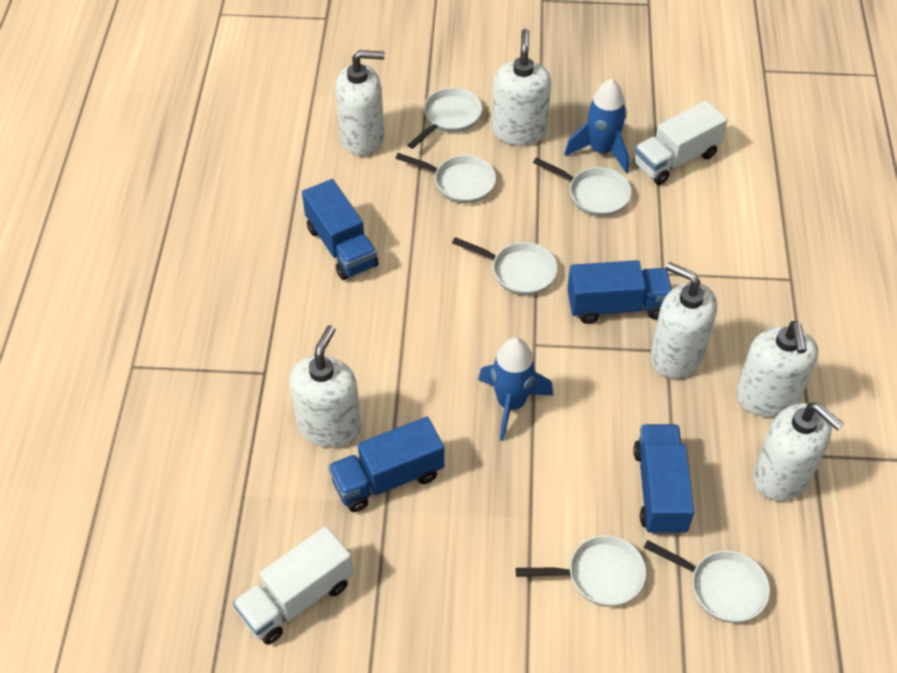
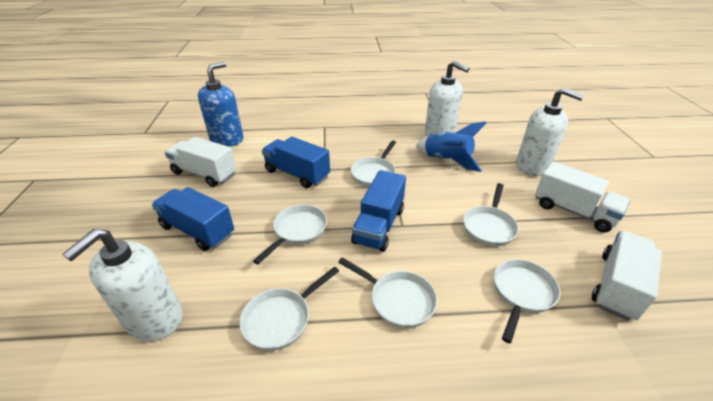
blue rocket: 2 -> 1
blue soap dispenser: 0 -> 1
blue truck: 4 -> 3
white soap dispenser: 6 -> 3
white truck: 2 -> 3

